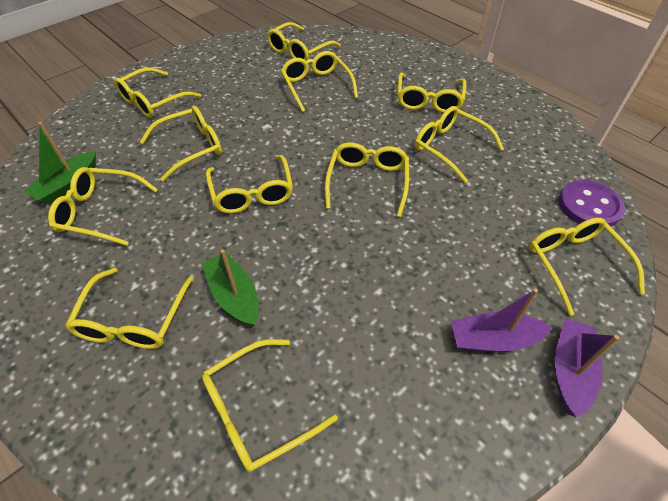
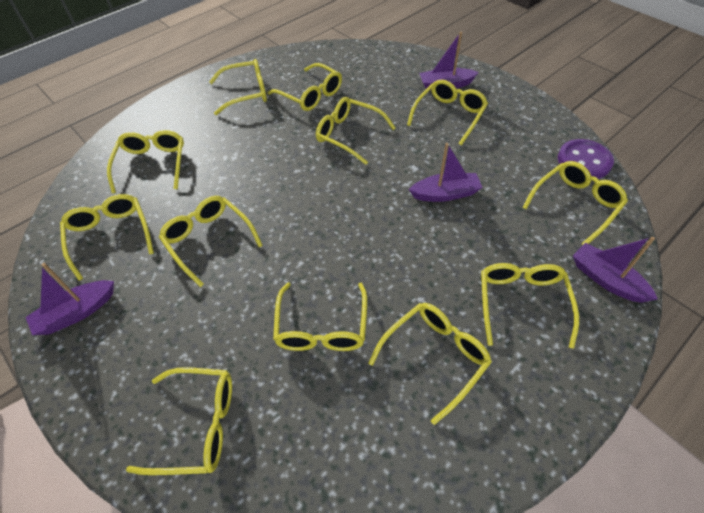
green boat: 2 -> 0
purple boat: 2 -> 4

